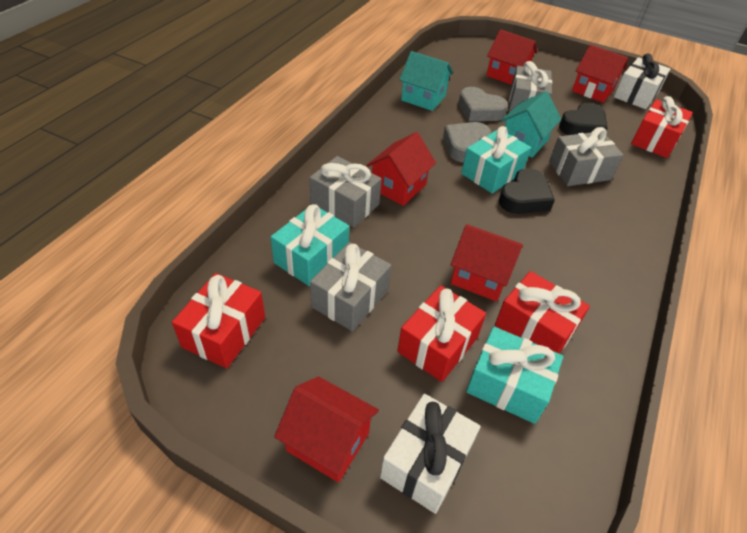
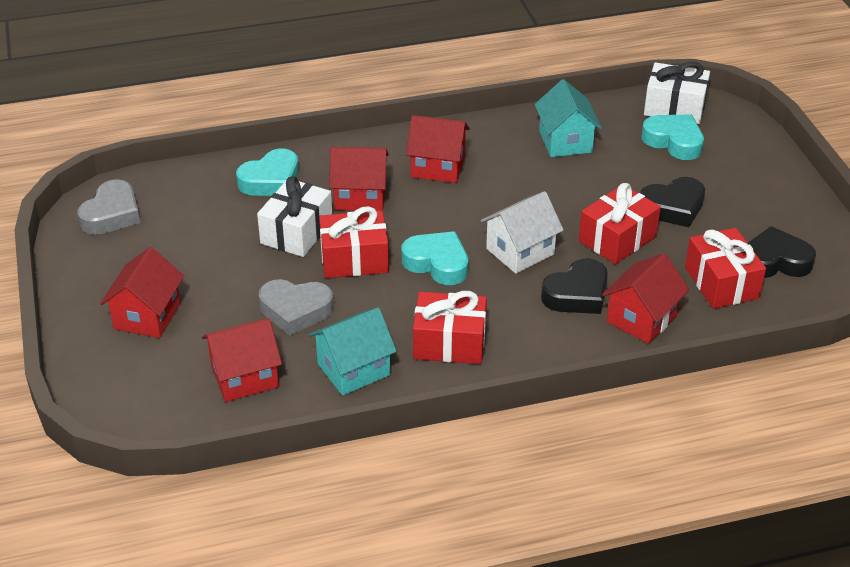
black heart: 2 -> 3
grey gift: 4 -> 0
turquoise gift: 3 -> 0
turquoise heart: 0 -> 3
white house: 0 -> 1

